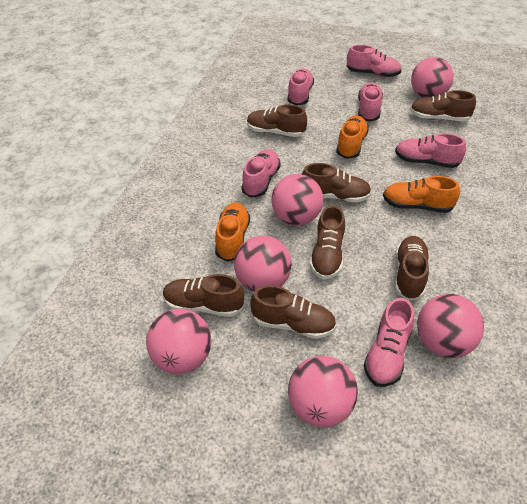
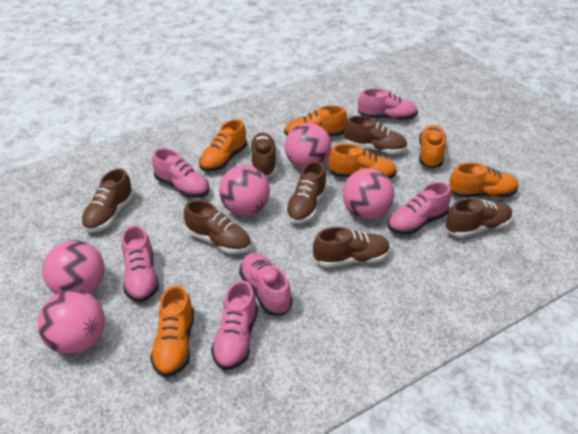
orange shoe: 3 -> 6
pink ball: 6 -> 5

